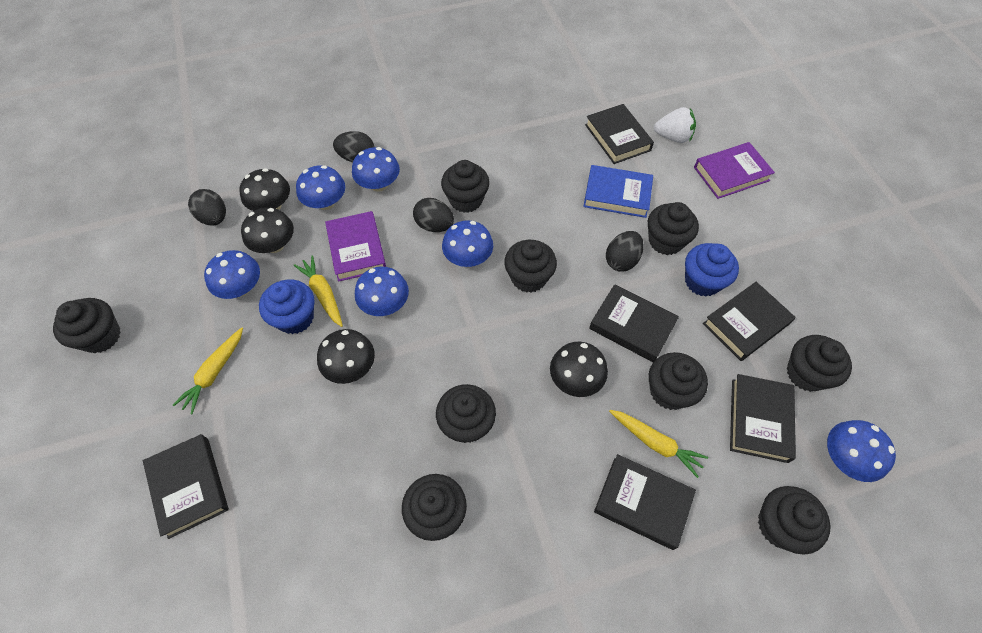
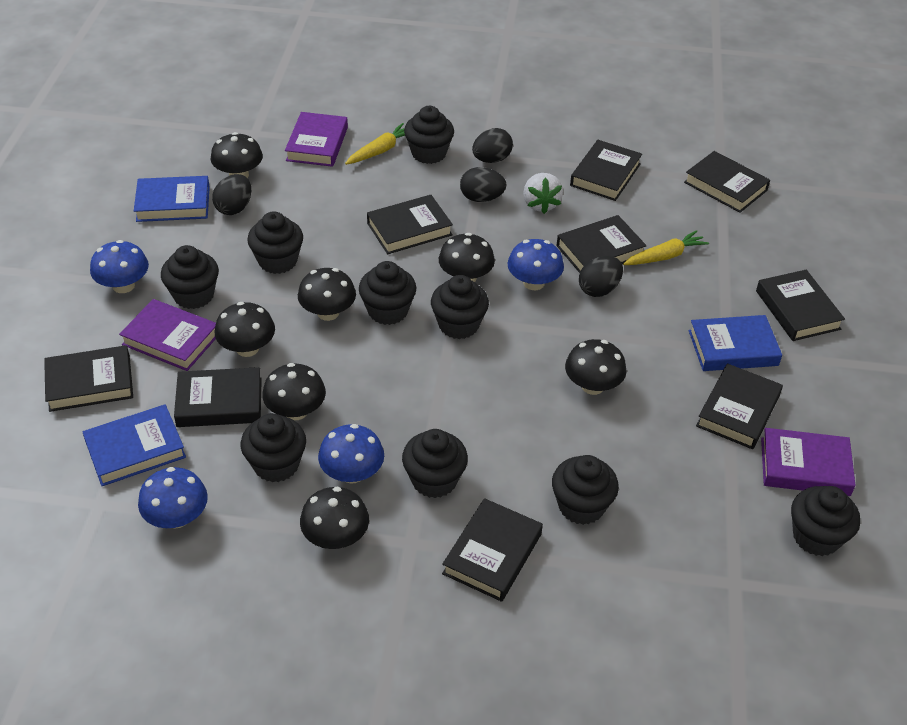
black book: 6 -> 9
black mushroom: 4 -> 7
blue book: 1 -> 3
blue cupcake: 2 -> 0
blue mushroom: 6 -> 4
purple book: 2 -> 3
yellow carrot: 3 -> 2

